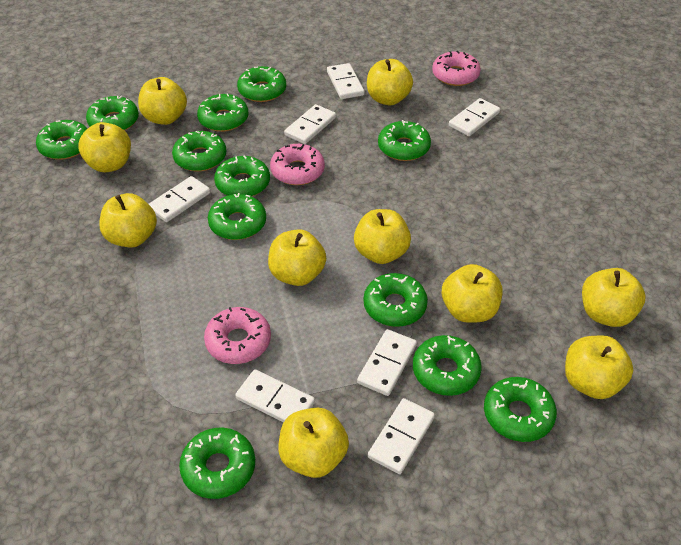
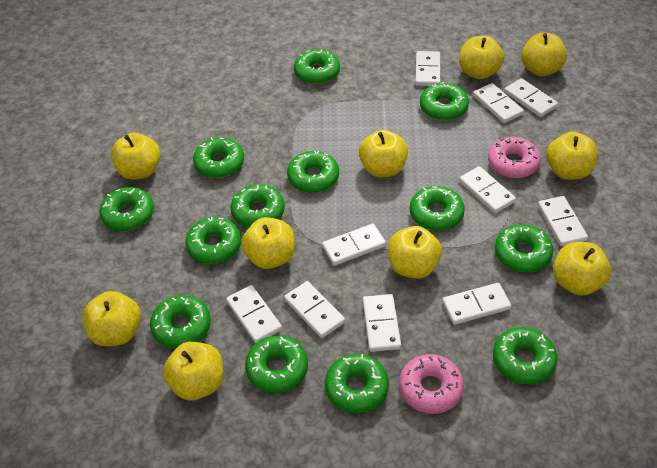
green donut: 12 -> 13
pink donut: 3 -> 2
white domino: 7 -> 10

